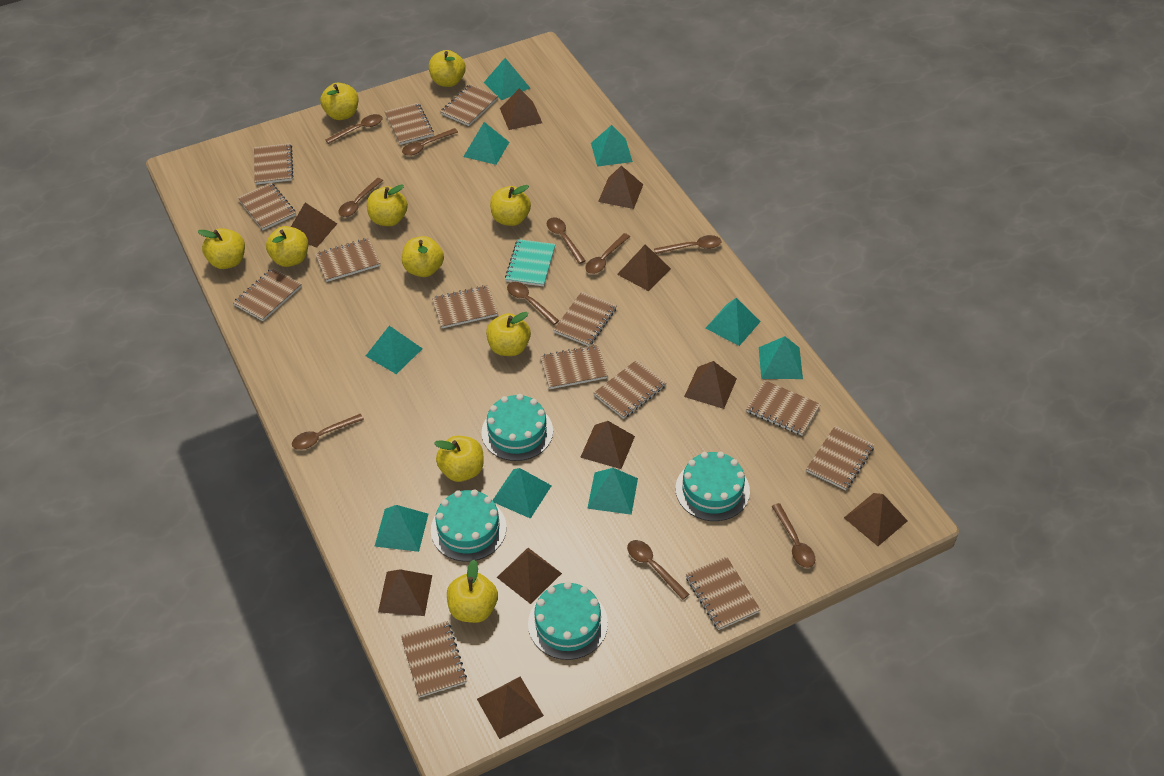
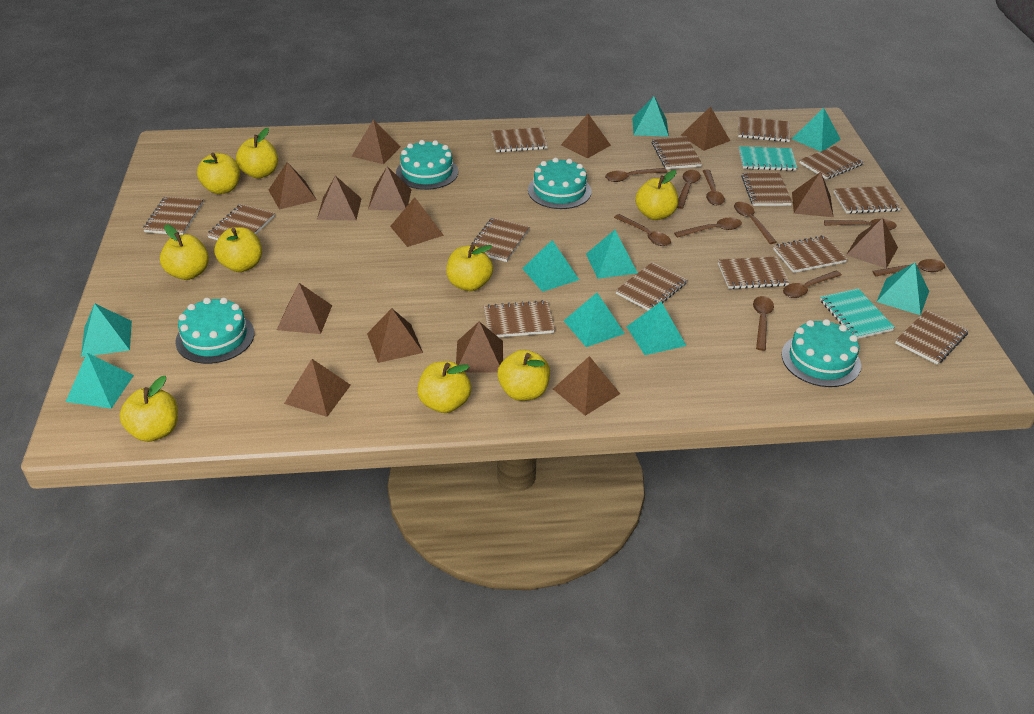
brown pyramid: 10 -> 14
turquoise notebook: 1 -> 2
yellow apple: 10 -> 9

